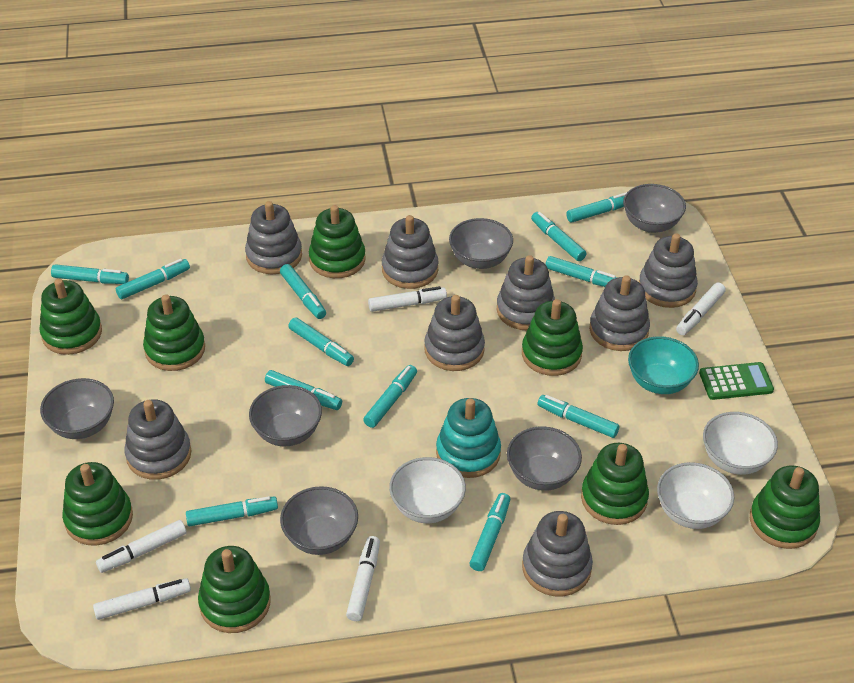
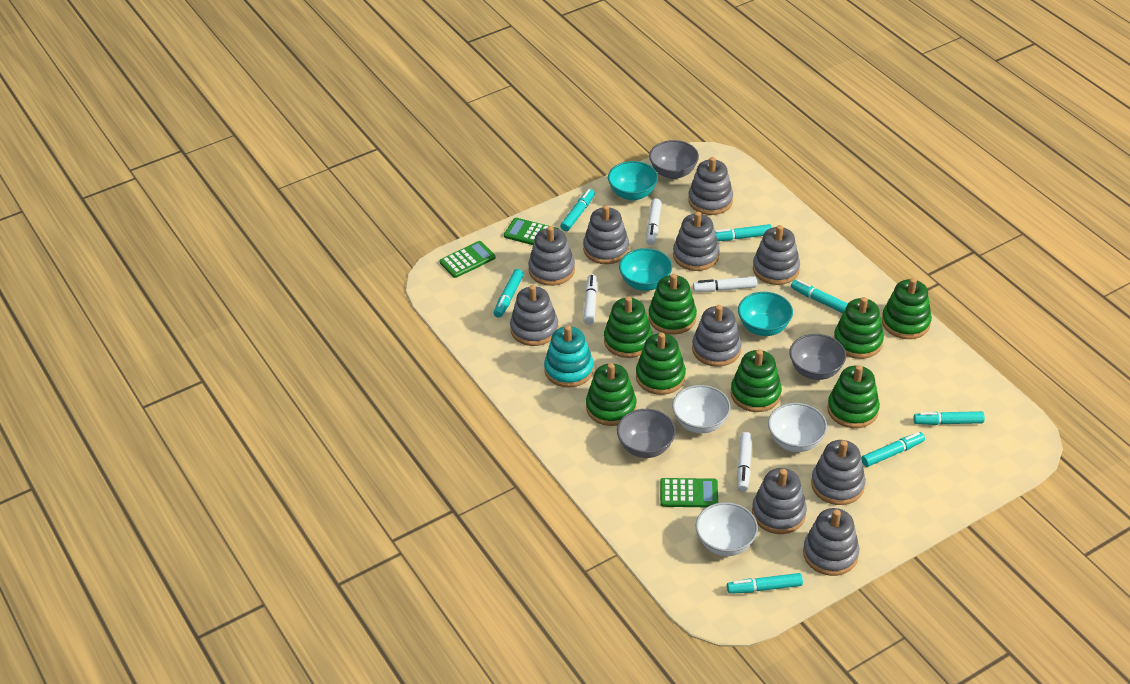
green calculator: 1 -> 3
grey bowl: 6 -> 3
grey stacking toy: 8 -> 10
turquoise bowl: 1 -> 3
turquoise marker: 12 -> 7
white marker: 5 -> 4

